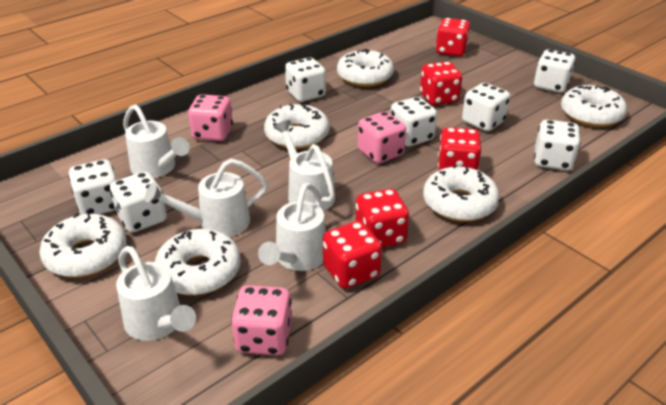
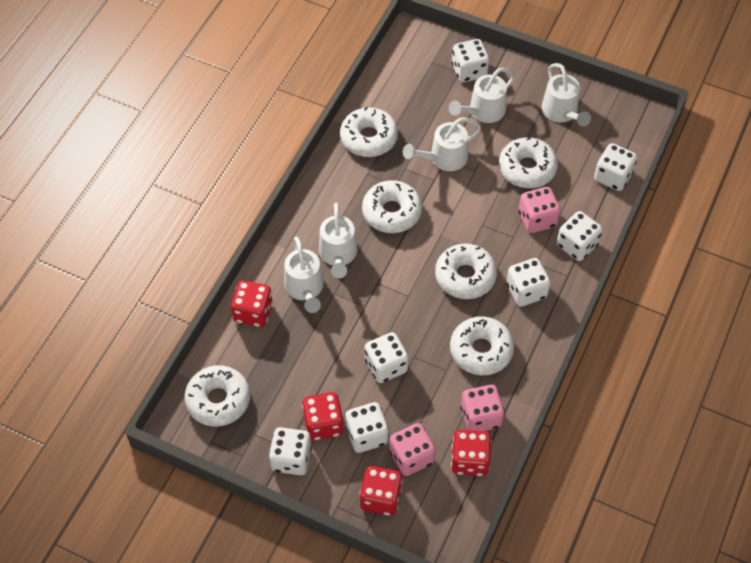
red dice: 5 -> 4

